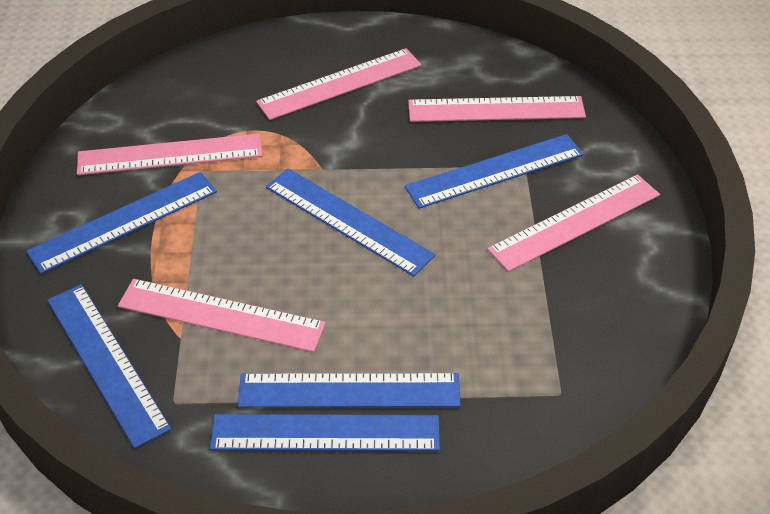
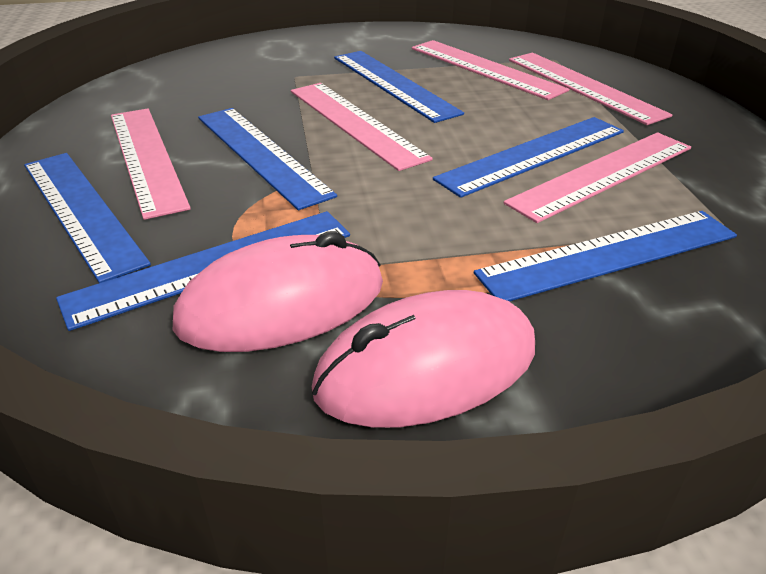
pink mouse: 0 -> 2

